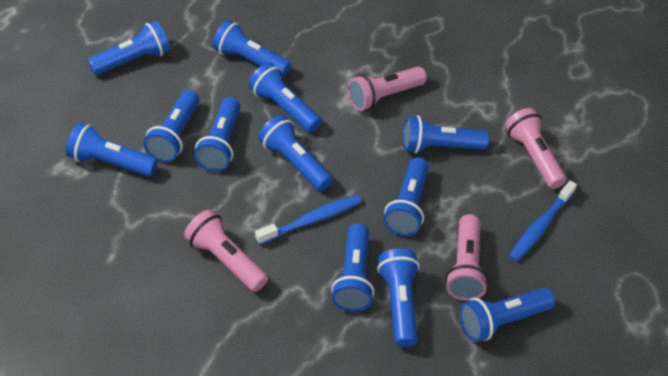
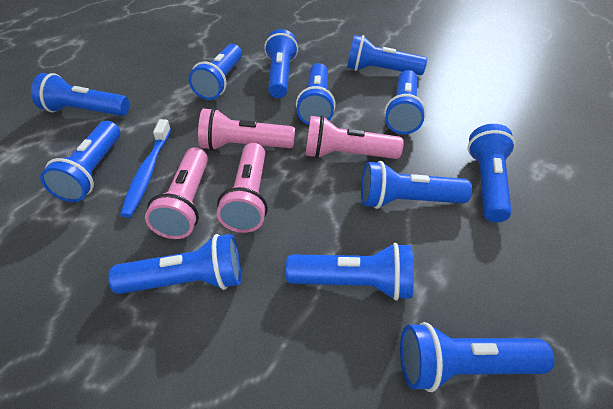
blue toothbrush: 2 -> 1

